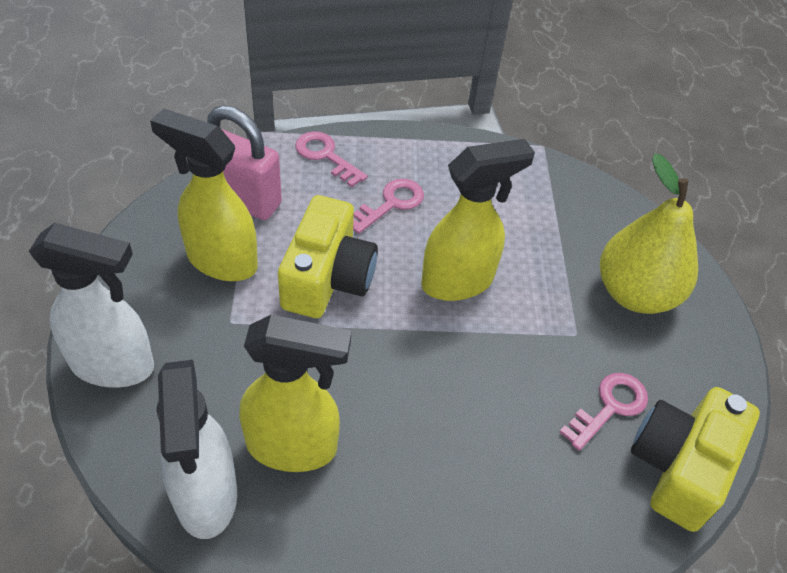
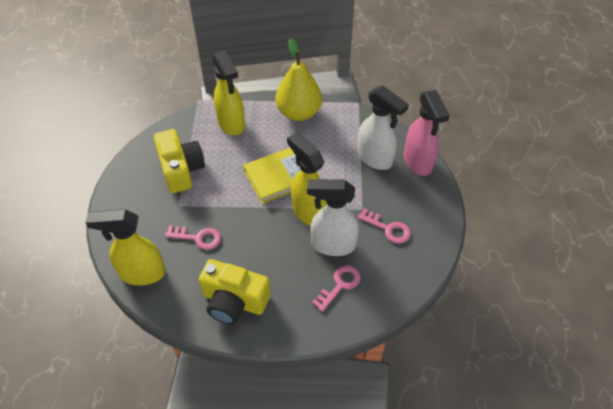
pink padlock: 1 -> 0
pink spray bottle: 0 -> 1
yellow book: 0 -> 1

